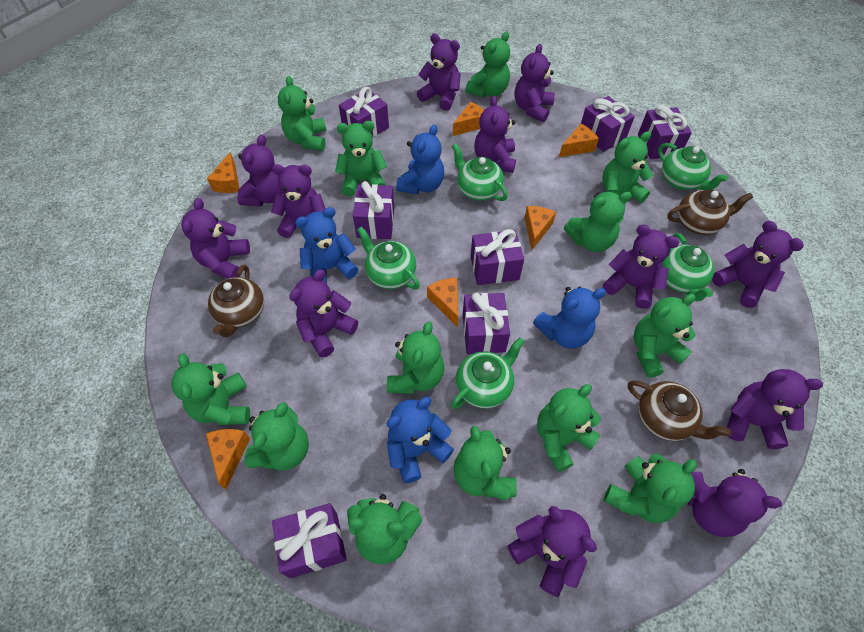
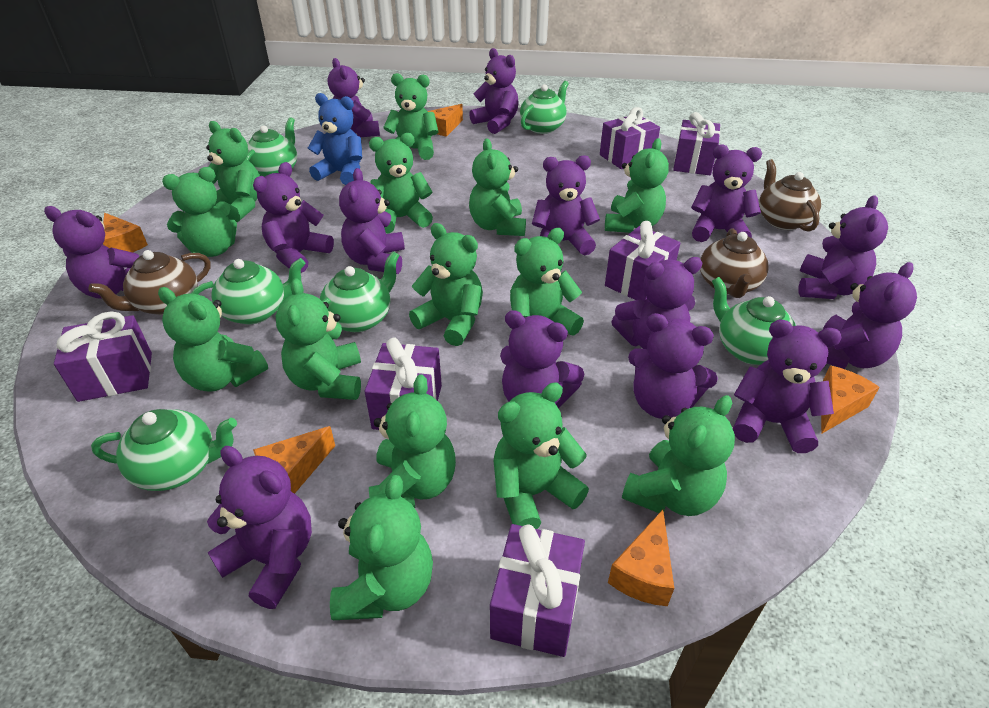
blue teddy bear: 4 -> 1
green teapot: 5 -> 6
green teddy bear: 13 -> 14
orange cheese: 6 -> 5
purple gift: 7 -> 6
purple teddy bear: 12 -> 14

